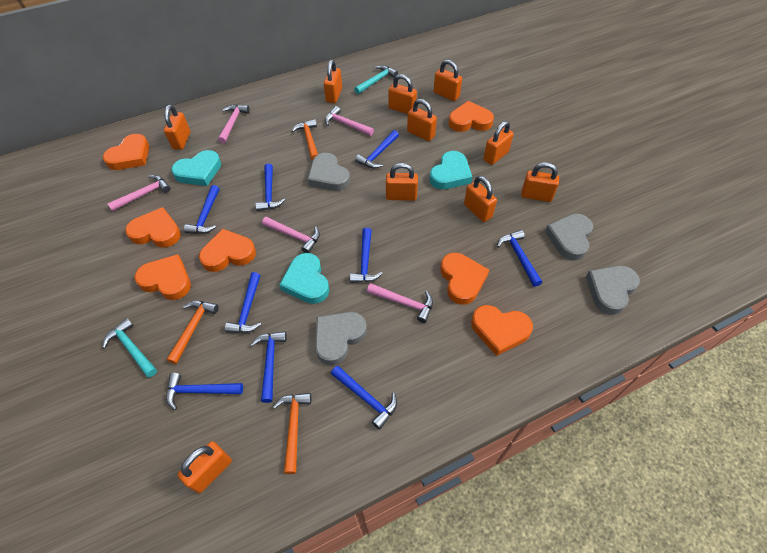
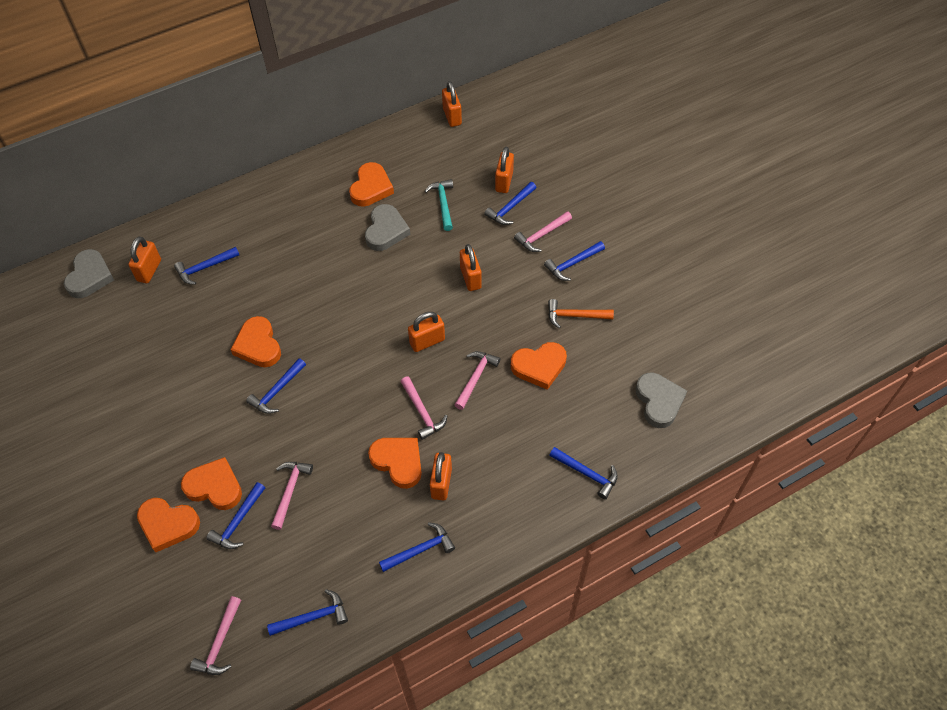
blue hammer: 9 -> 8
grey heart: 4 -> 3
orange hammer: 3 -> 1
orange heart: 7 -> 6
orange padlock: 10 -> 6
turquoise hammer: 2 -> 1
turquoise heart: 3 -> 0

